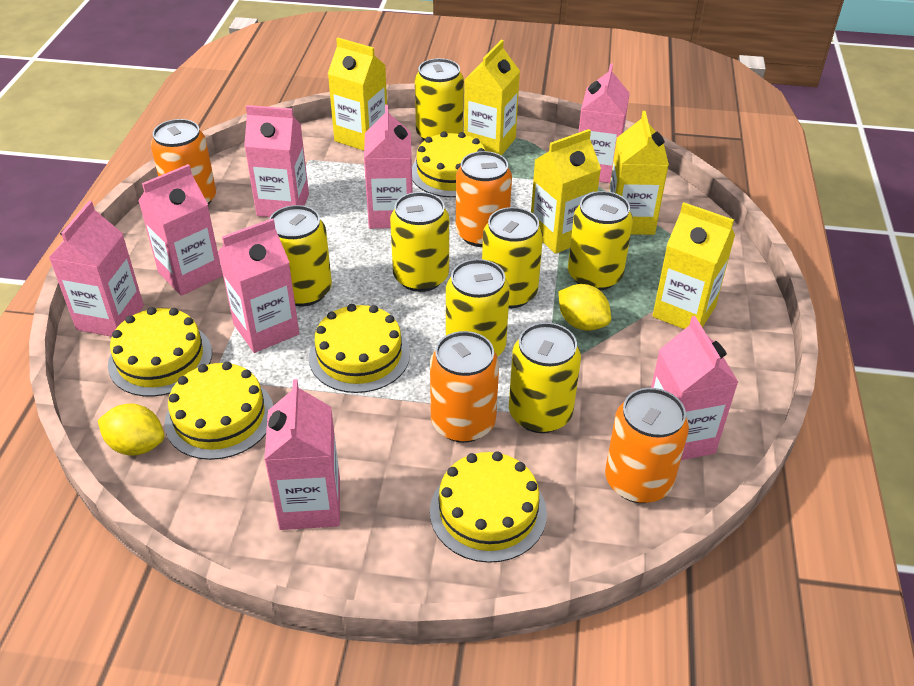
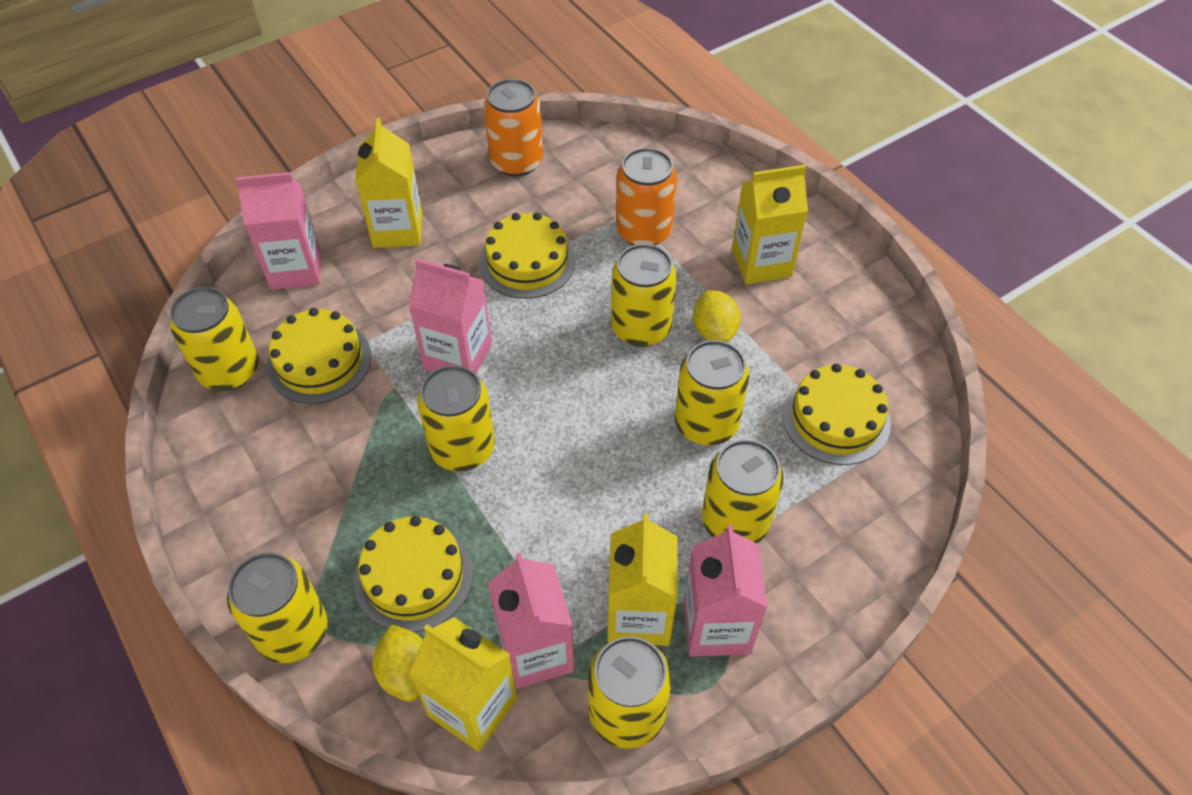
orange can: 4 -> 2
pink carton: 8 -> 4
yellow cake: 5 -> 4
yellow carton: 5 -> 4

